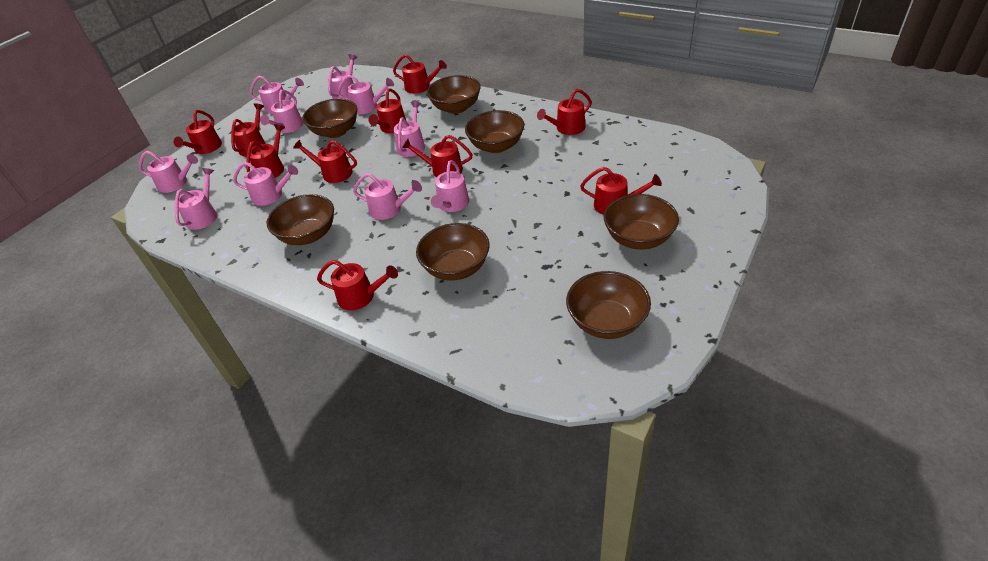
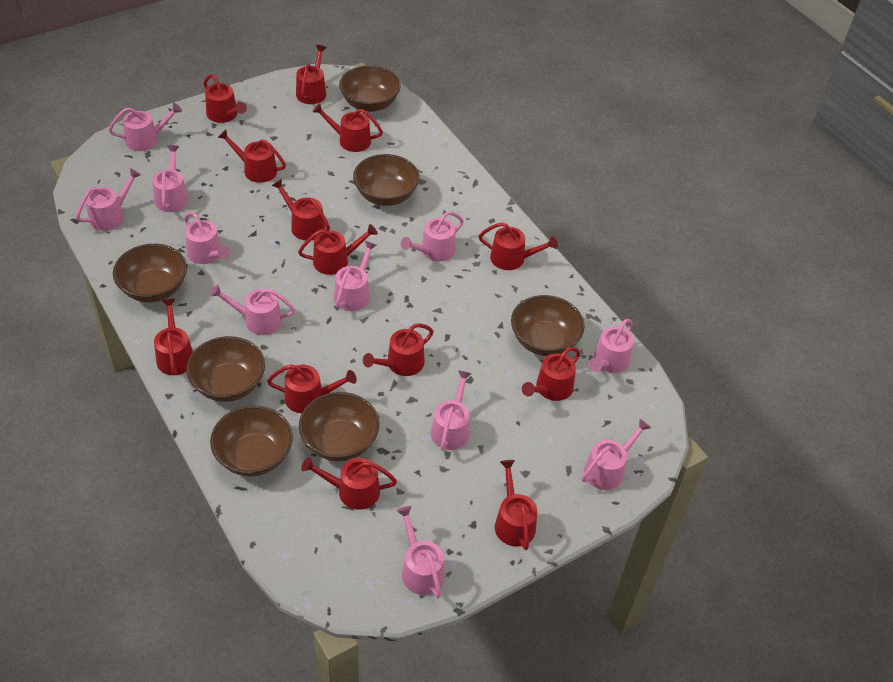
pink watering can: 10 -> 11
red watering can: 10 -> 13

